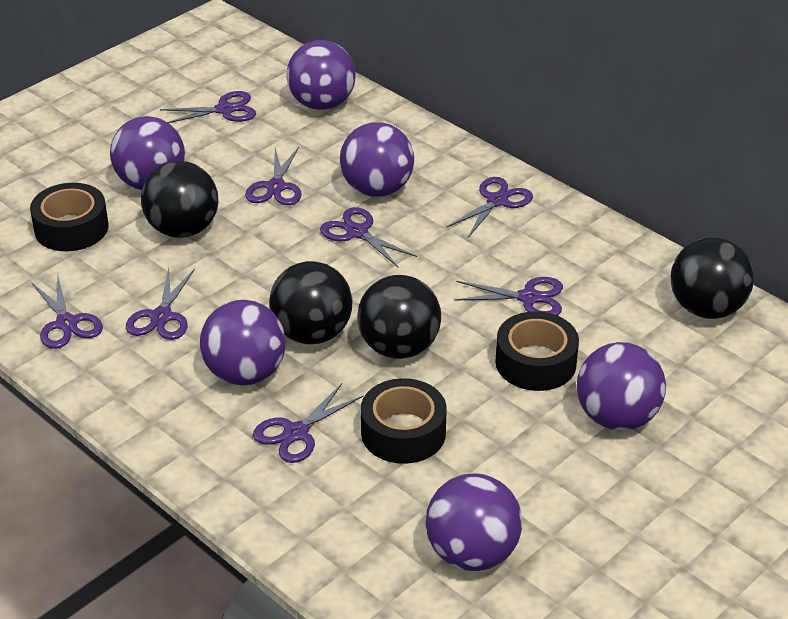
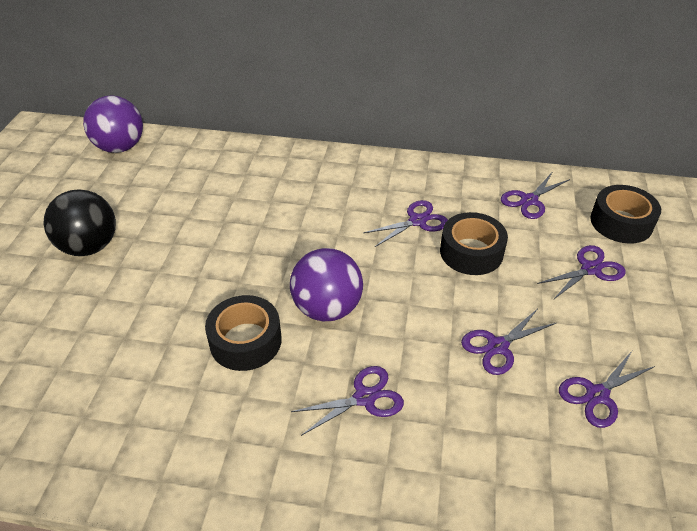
black ball: 4 -> 1
purple ball: 6 -> 2
purple scissors: 8 -> 6

